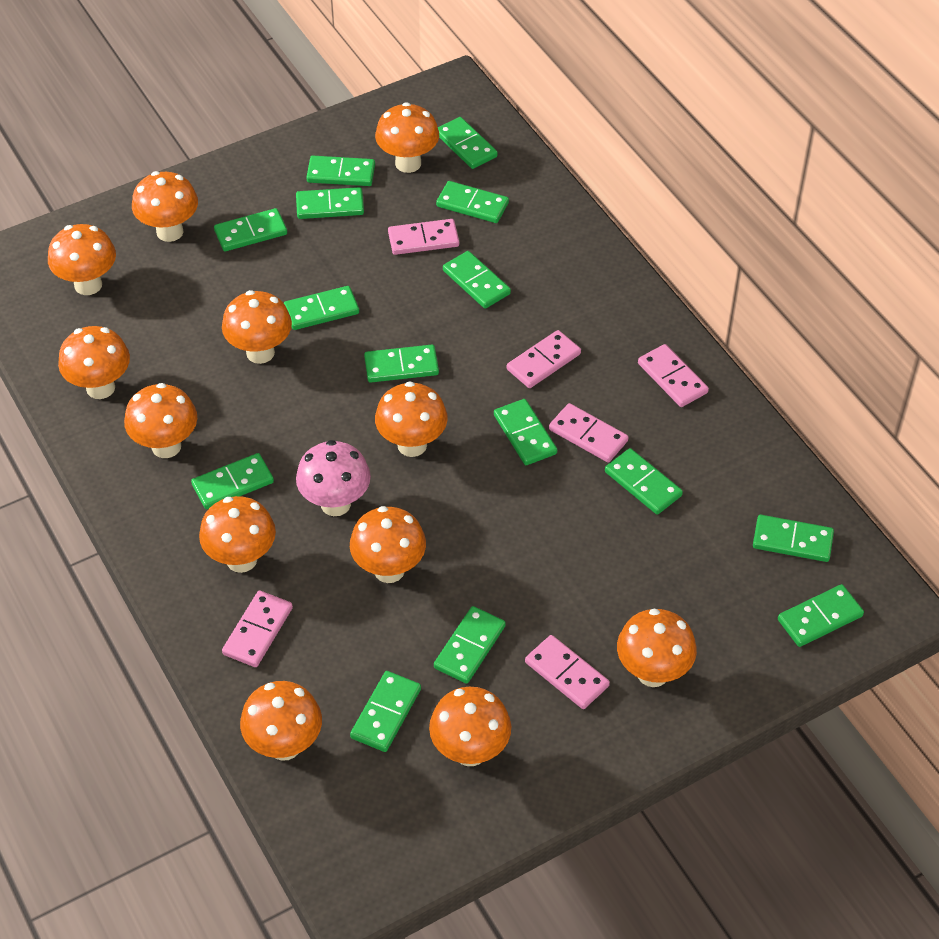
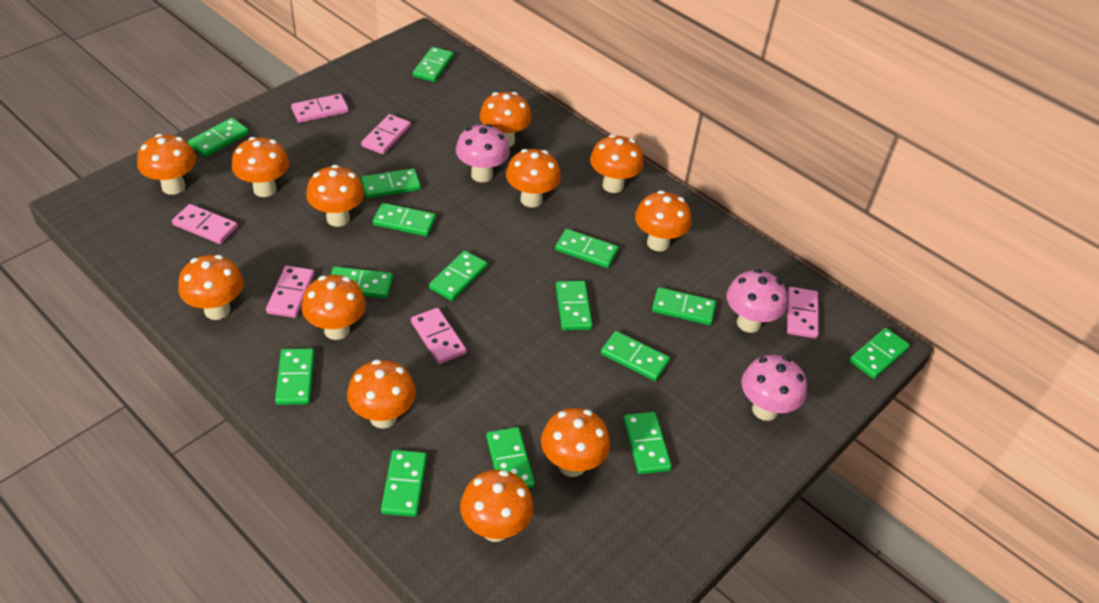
pink mushroom: 1 -> 3

